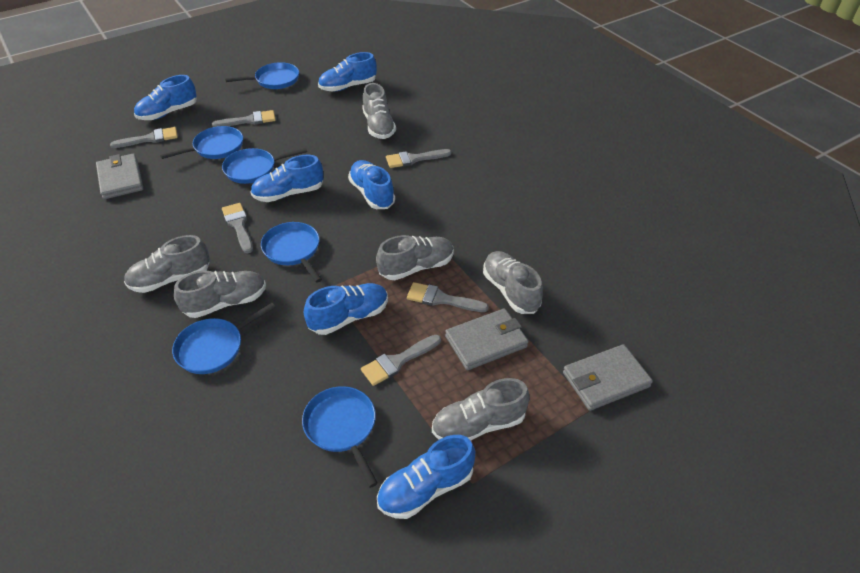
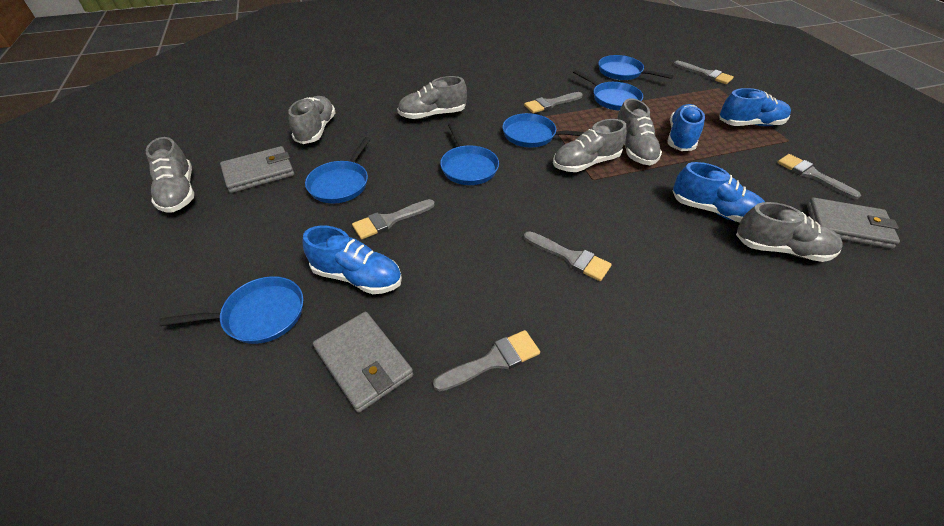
blue shoe: 6 -> 4

